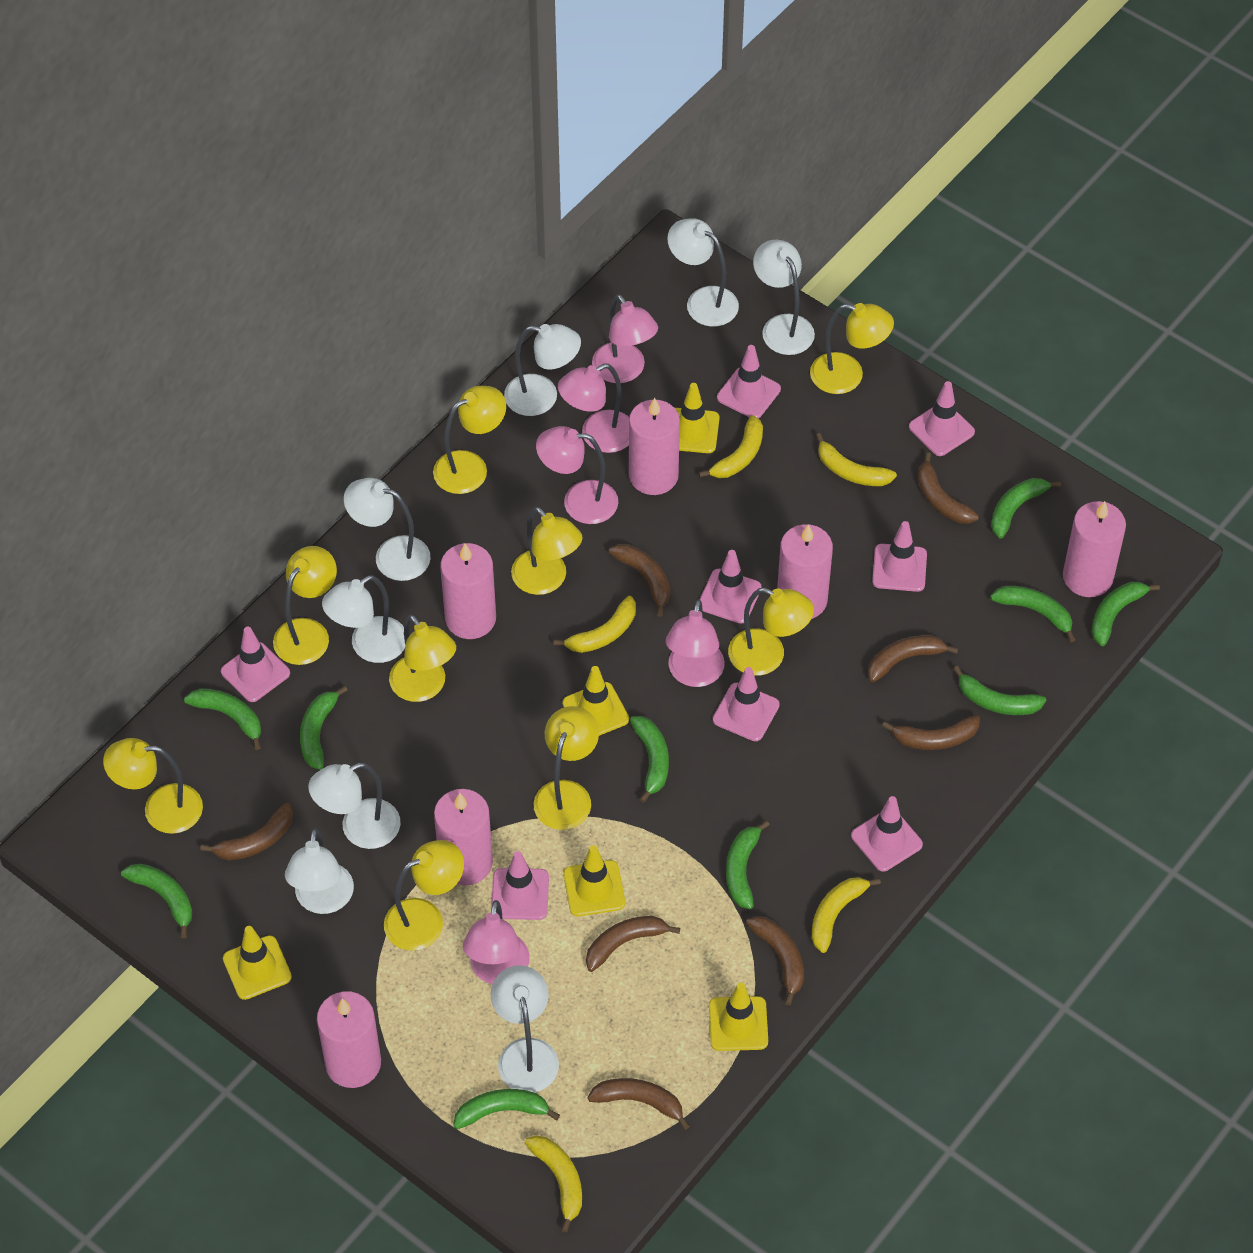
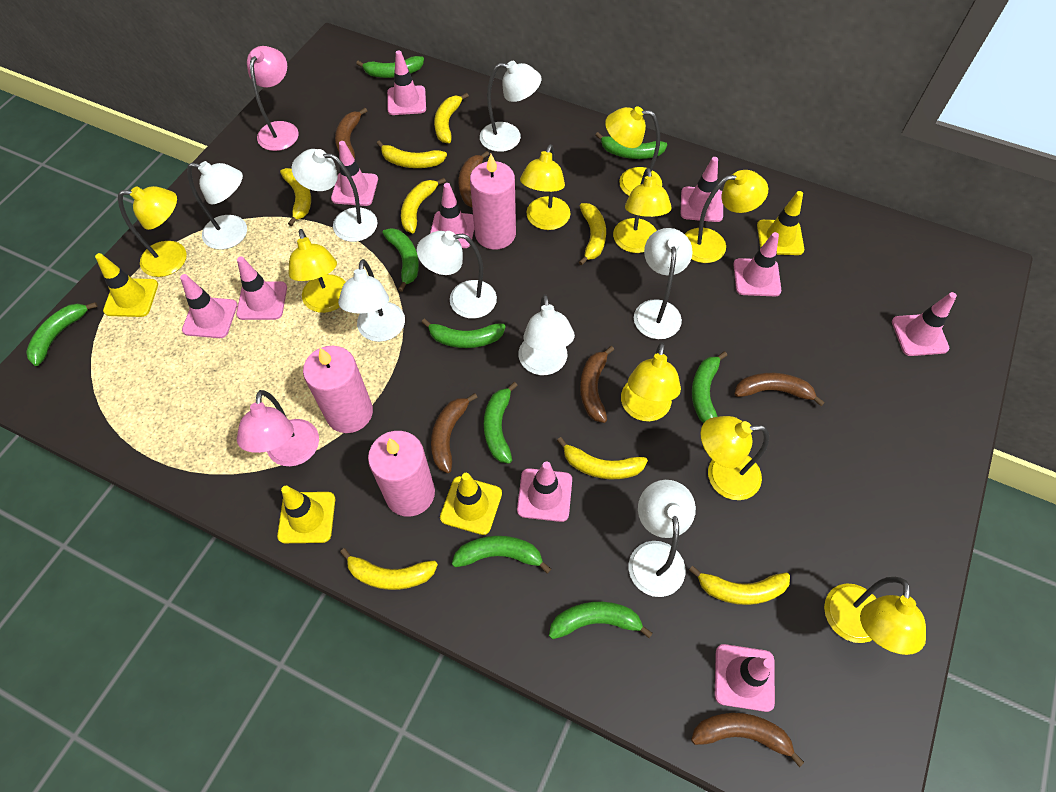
brown banana: 8 -> 6
green banana: 10 -> 9
pink candle: 6 -> 3
pink lamp: 5 -> 2
pink traffic cone: 8 -> 10
yellow banana: 5 -> 8
yellow traffic cone: 5 -> 4

